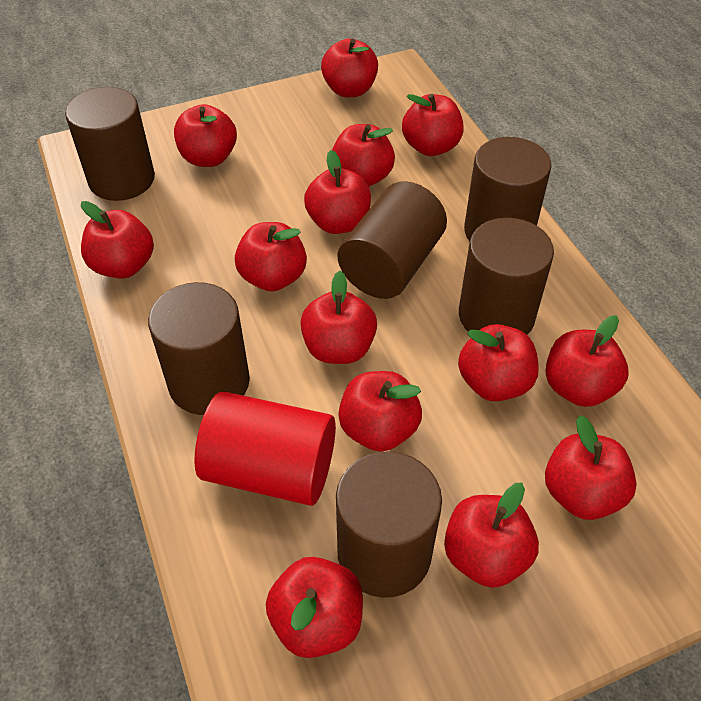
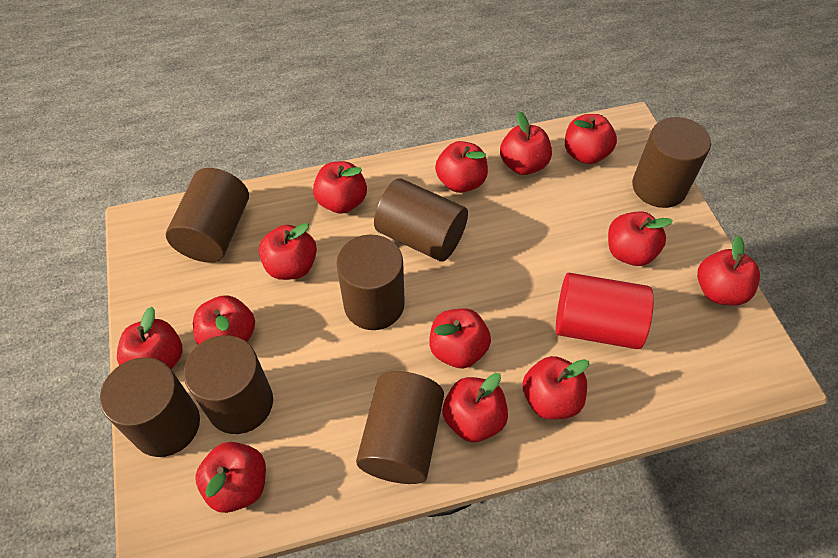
brown cylinder: 6 -> 7
red apple: 14 -> 13

